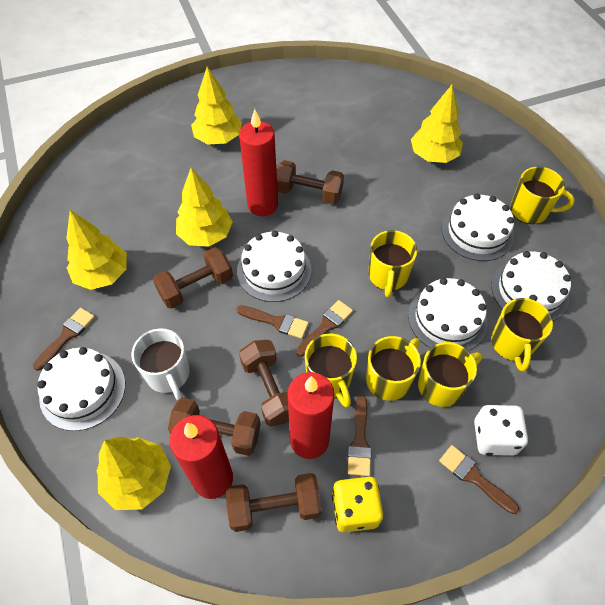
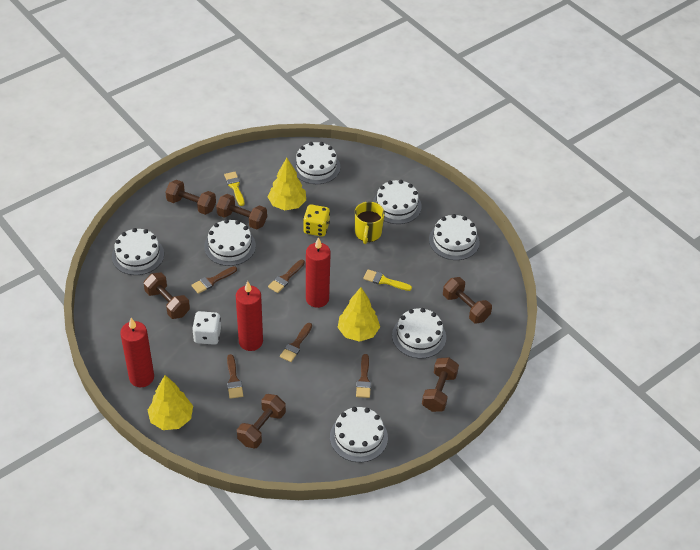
brown dumbbell: 5 -> 6
white cake: 5 -> 7
white mug: 1 -> 0
yellow brush: 0 -> 2
yellow mug: 6 -> 1
yellow tree: 5 -> 3

